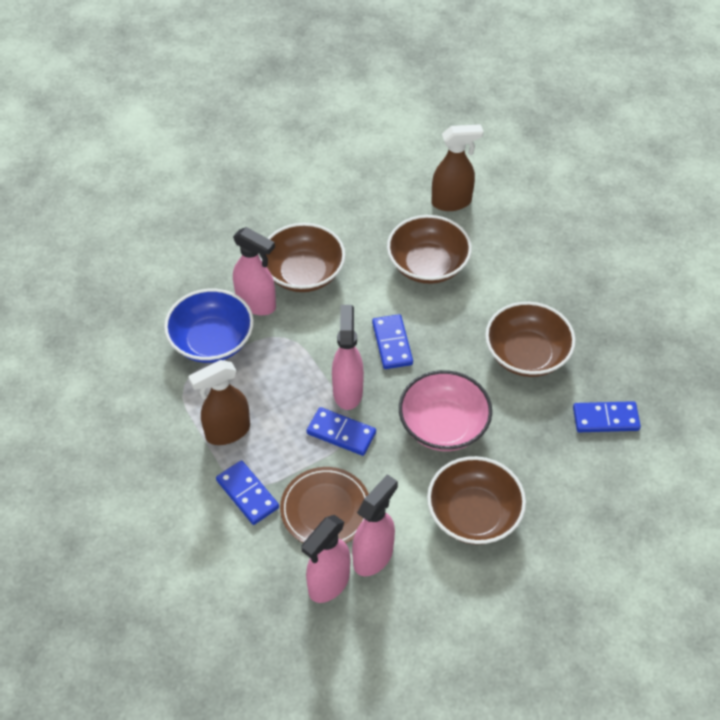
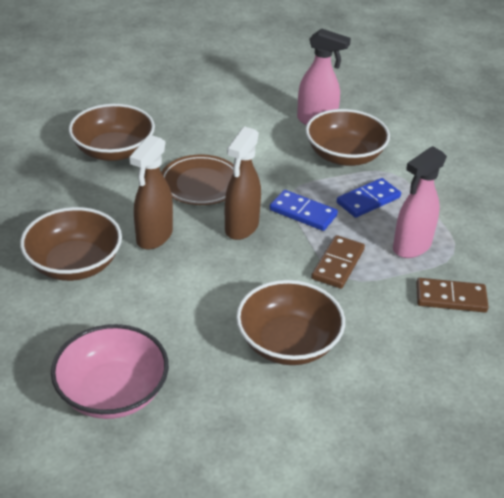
blue bowl: 1 -> 0
blue domino: 4 -> 2
brown domino: 0 -> 2
pink spray bottle: 4 -> 2

